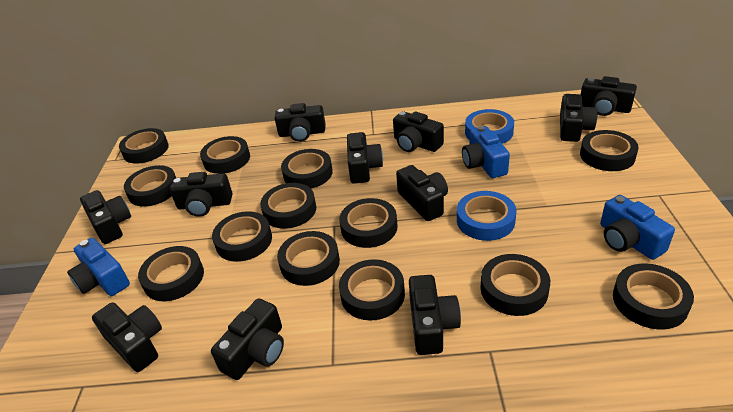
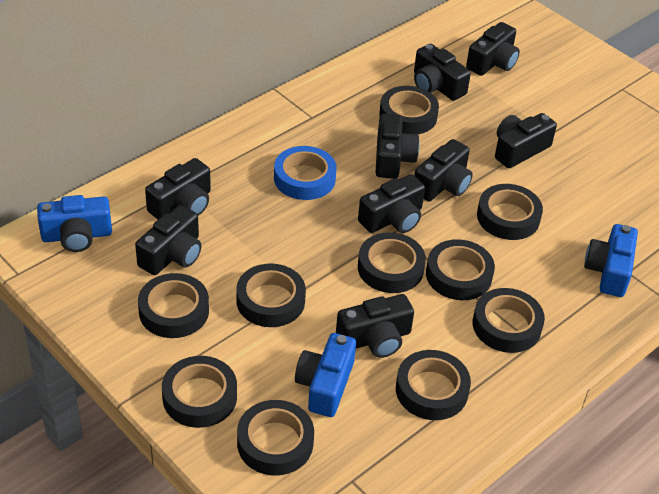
black camera: 11 -> 9
black tape: 13 -> 10
blue tape: 2 -> 1

